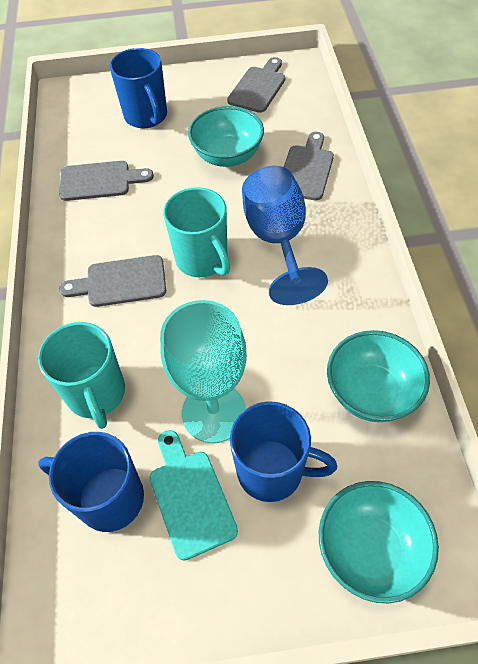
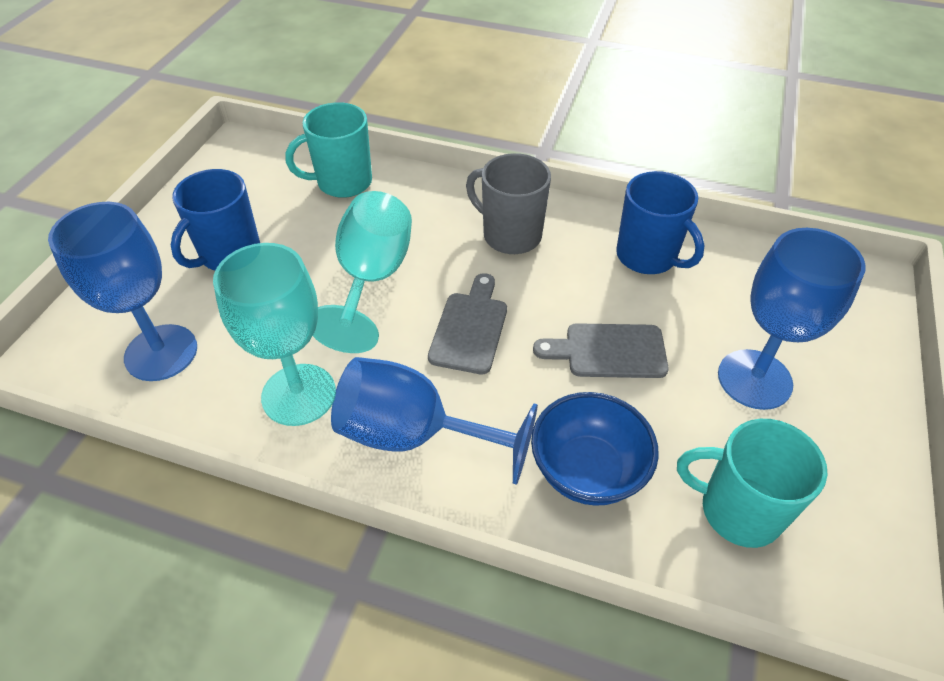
blue bowl: 0 -> 1
blue goblet: 1 -> 3
blue mug: 3 -> 2
grey cutting board: 4 -> 2
grey mug: 0 -> 1
turquoise bowl: 3 -> 0
turquoise cutting board: 1 -> 0
turquoise goblet: 1 -> 2

